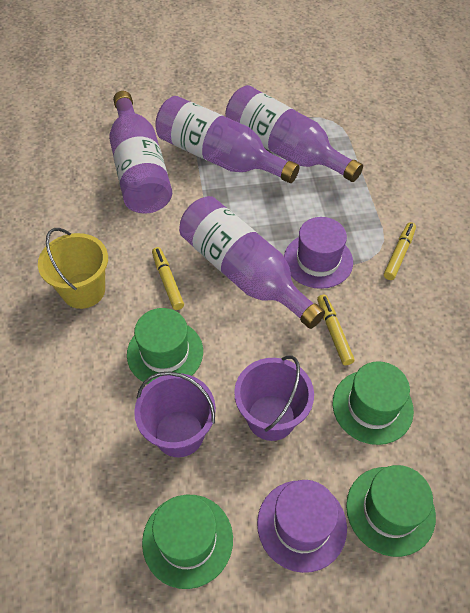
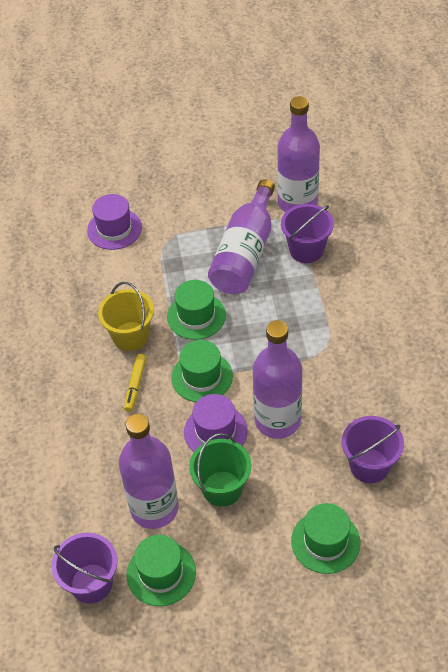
green bucket: 0 -> 1
purple bucket: 2 -> 3
yellow marker: 3 -> 1

